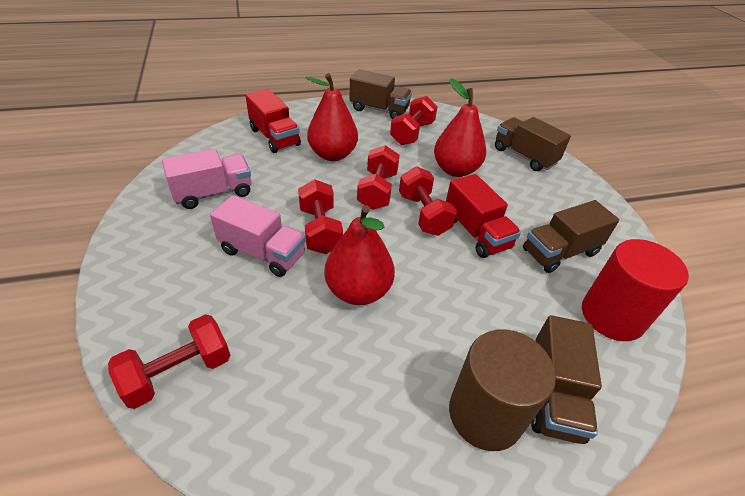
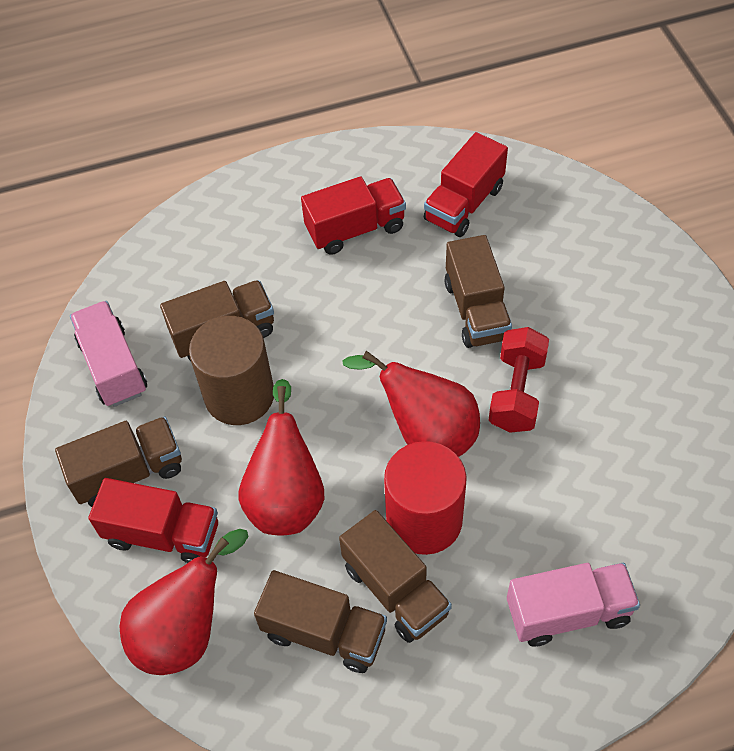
brown truck: 4 -> 5
red dumbbell: 5 -> 1
red truck: 2 -> 3

